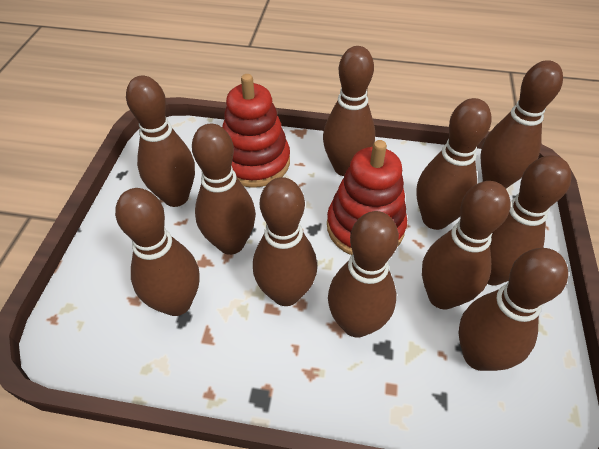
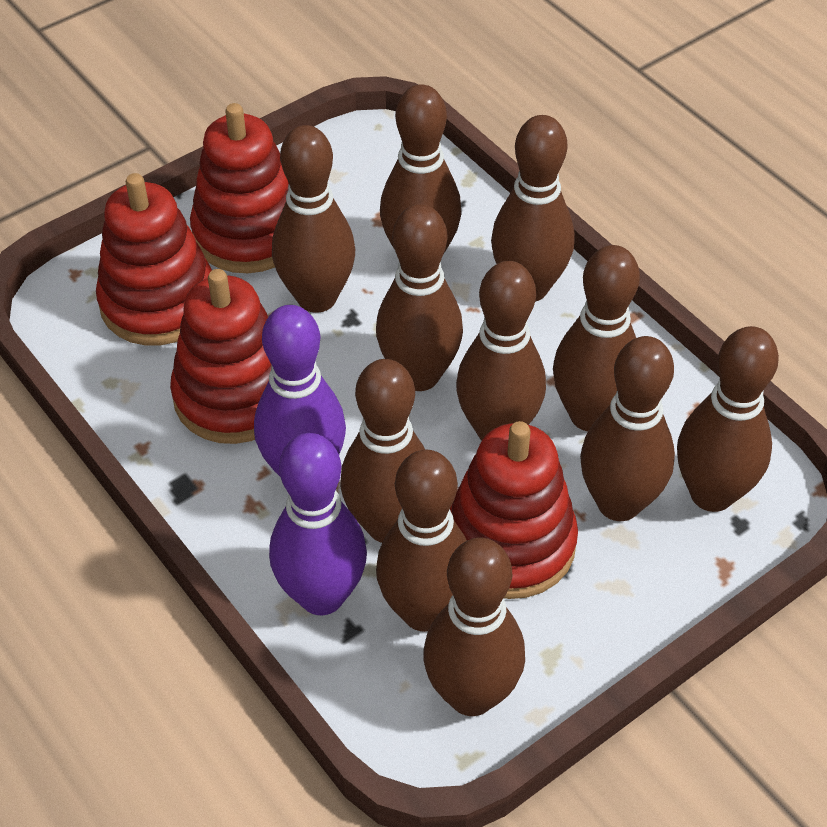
purple bowling pin: 0 -> 2
red stacking toy: 2 -> 4

